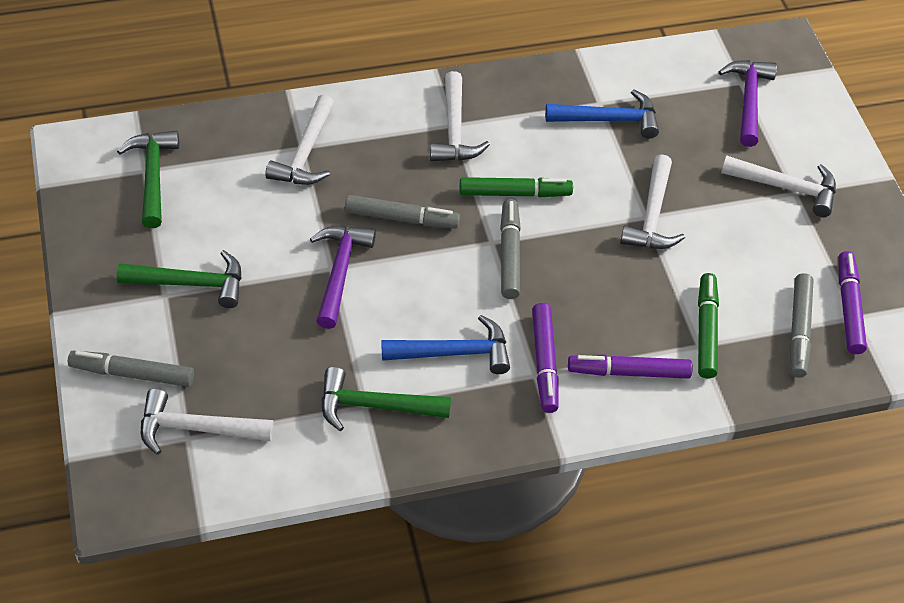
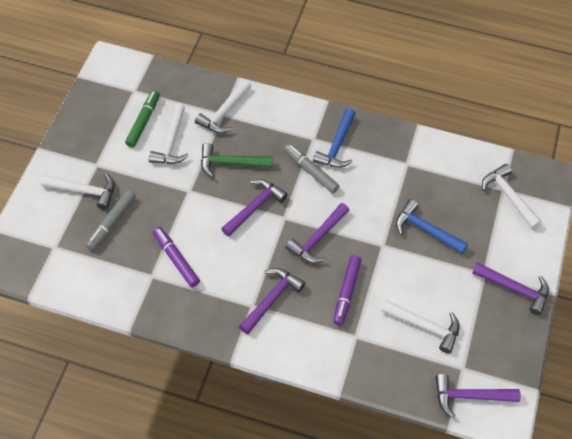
green hammer: 3 -> 1
green marker: 2 -> 1
grey marker: 4 -> 2
purple hammer: 2 -> 5
purple marker: 3 -> 2

